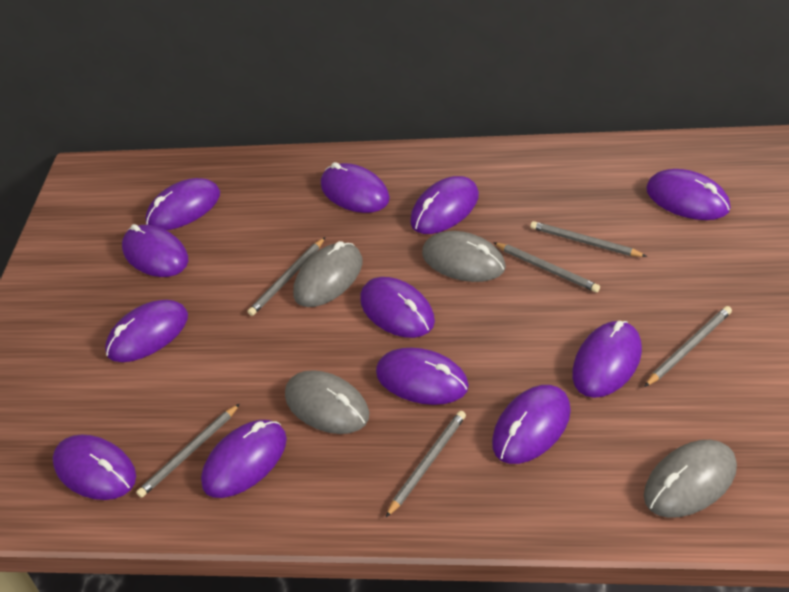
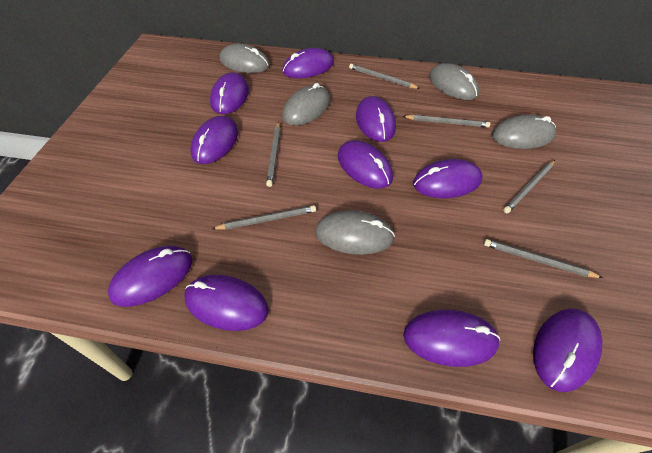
grey mouse: 4 -> 5
purple mouse: 12 -> 10

